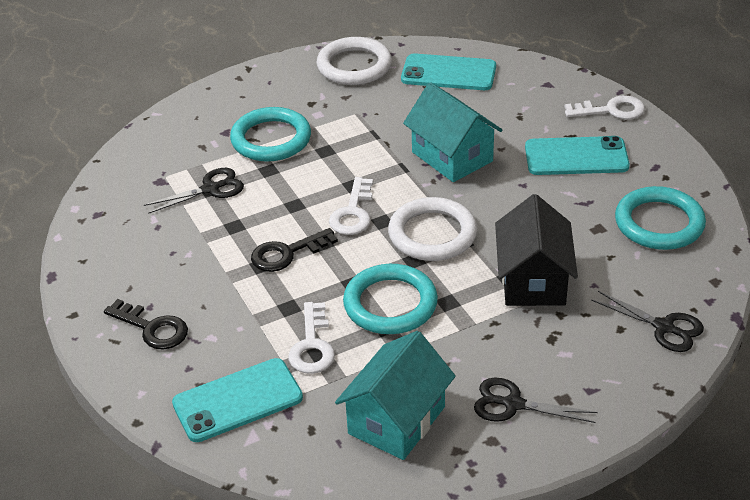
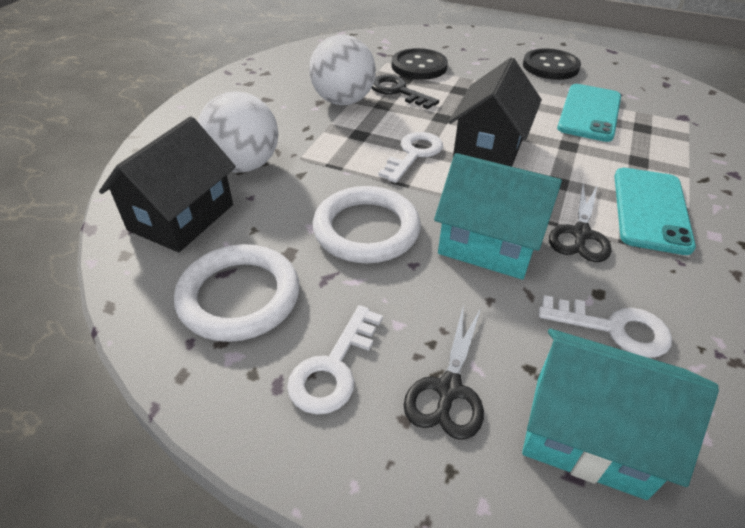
black button: 0 -> 2
black house: 1 -> 2
black key: 2 -> 1
black scissors: 3 -> 2
turquoise phone: 3 -> 2
turquoise ring: 3 -> 0
white ball: 0 -> 2

